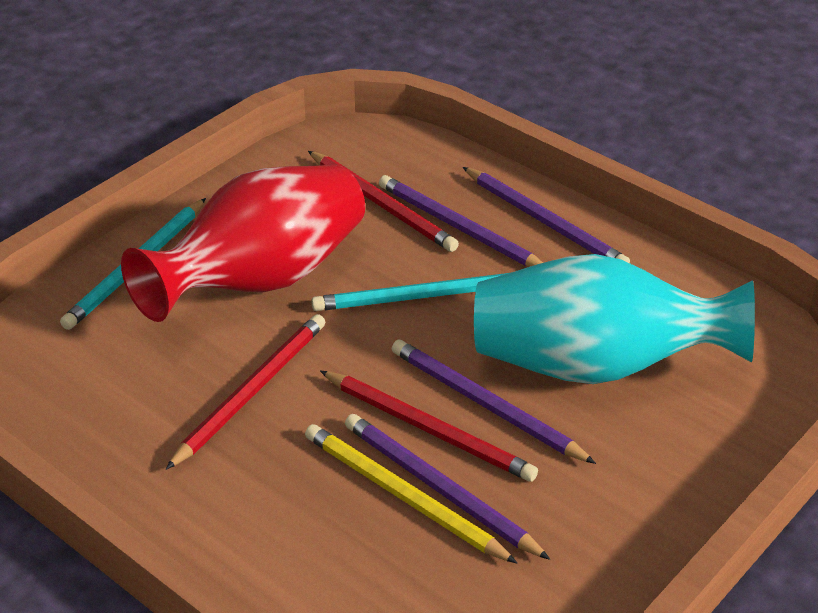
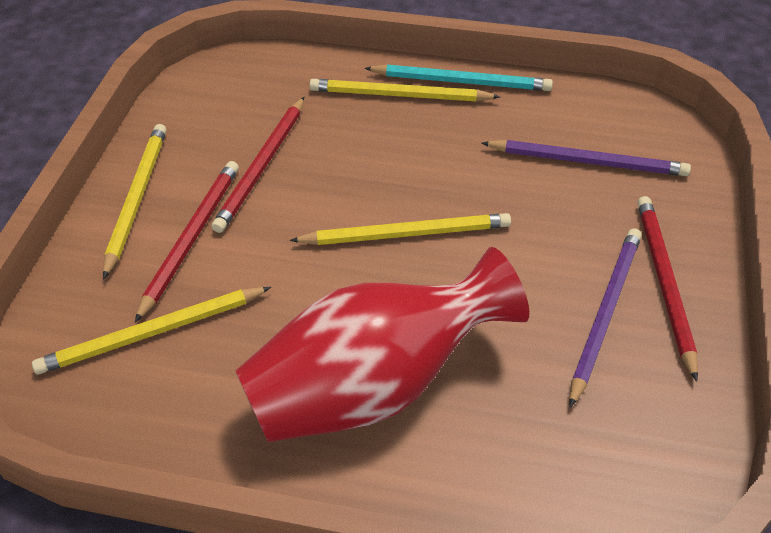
purple pencil: 4 -> 2
turquoise pencil: 2 -> 1
turquoise vase: 1 -> 0
yellow pencil: 1 -> 4

